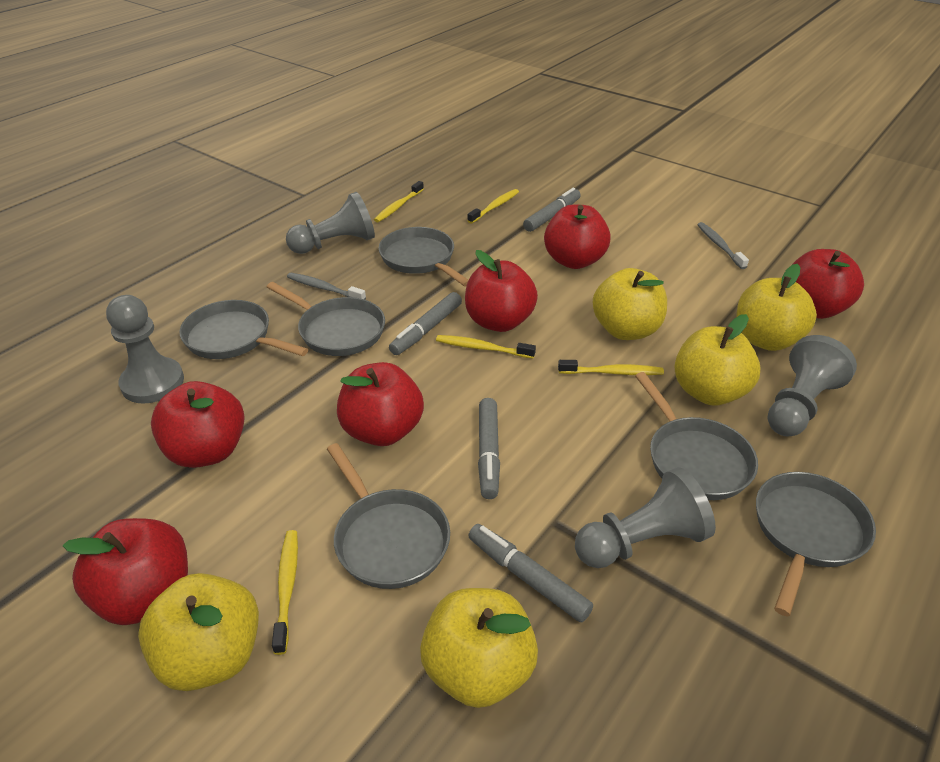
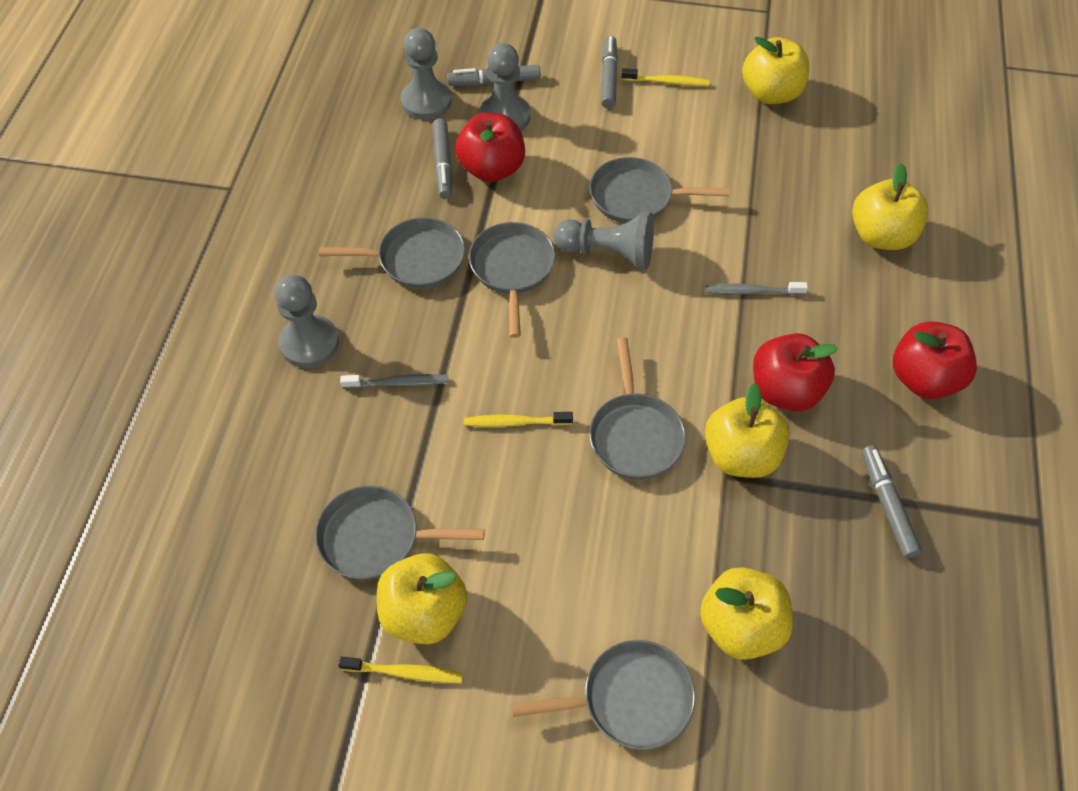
red apple: 6 -> 3
yellow toothbrush: 5 -> 3

